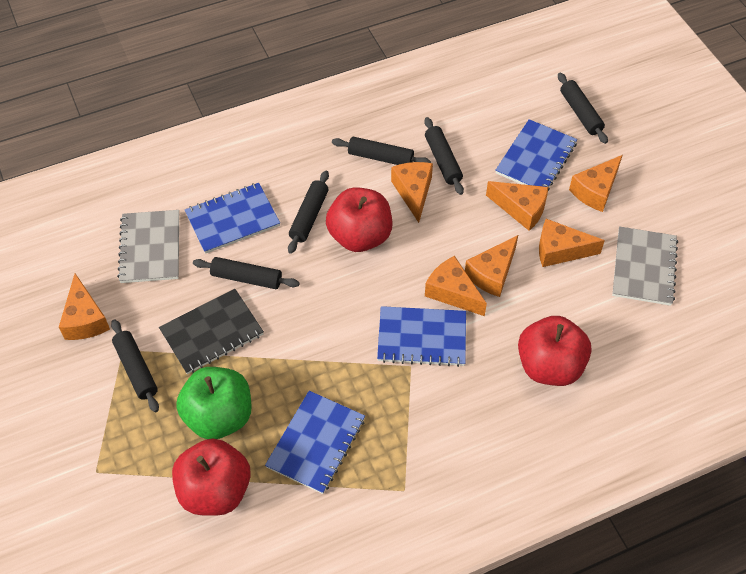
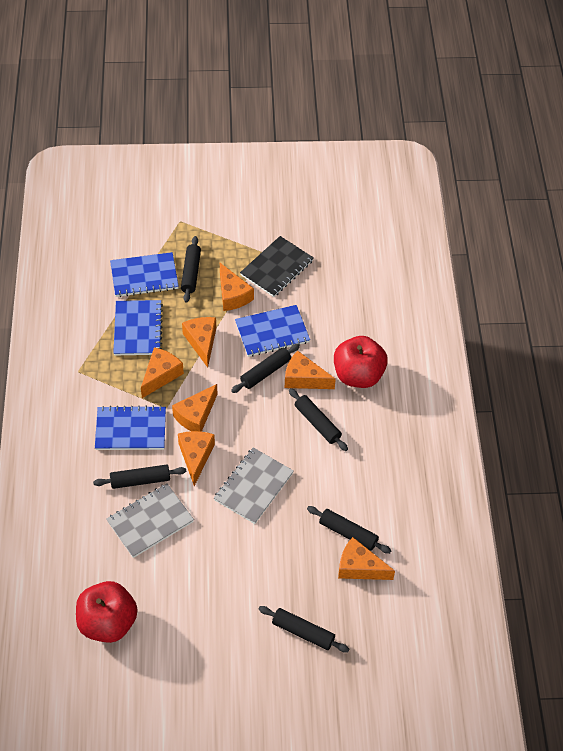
green apple: 1 -> 0
red apple: 3 -> 2

